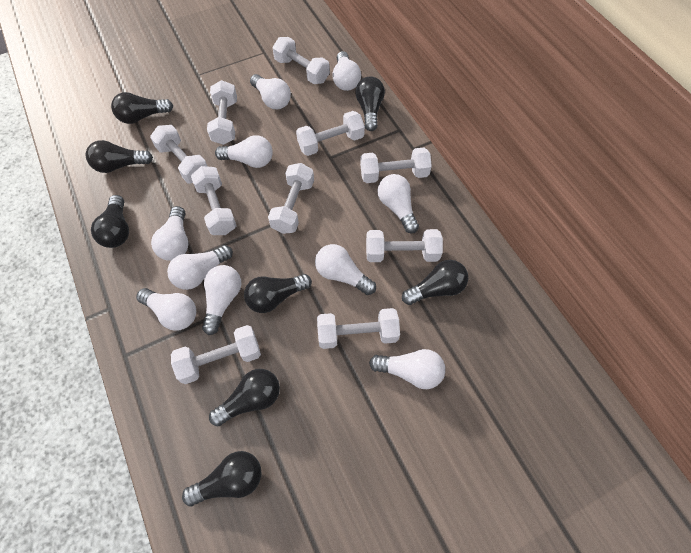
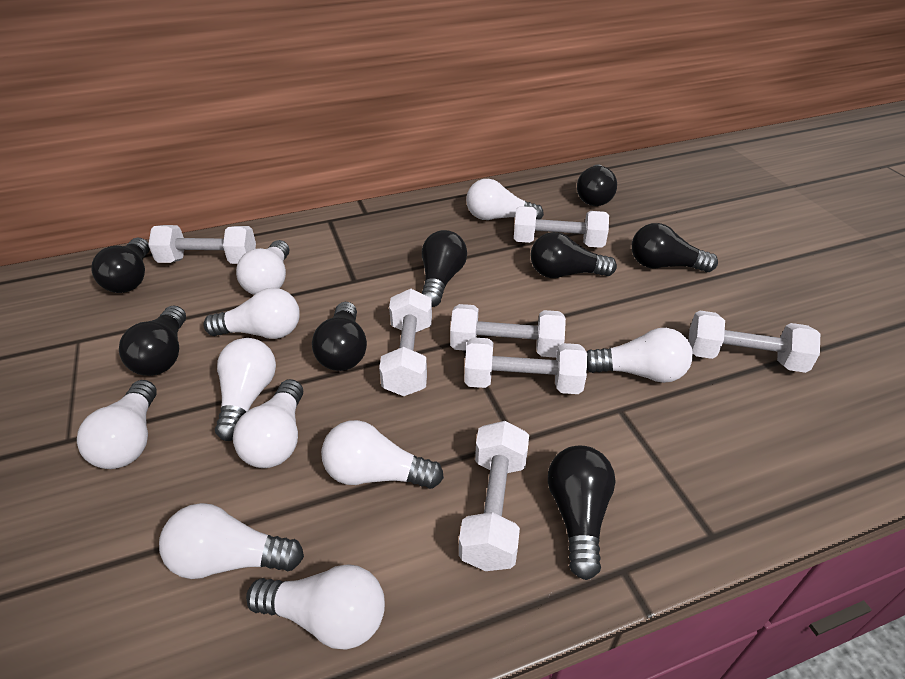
white dumbbell: 10 -> 7

